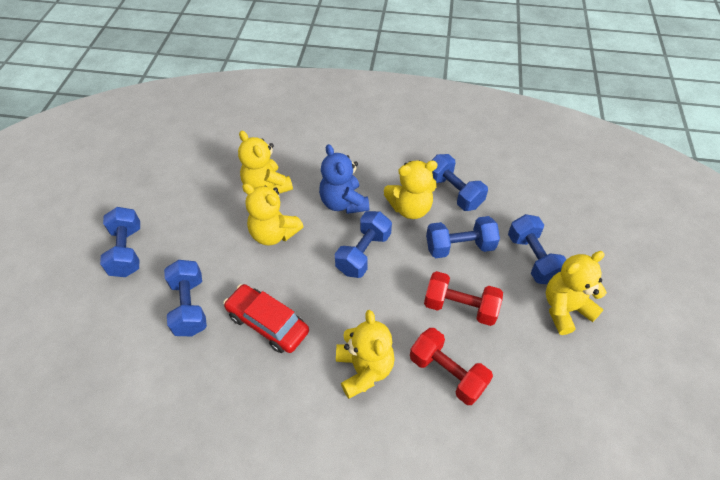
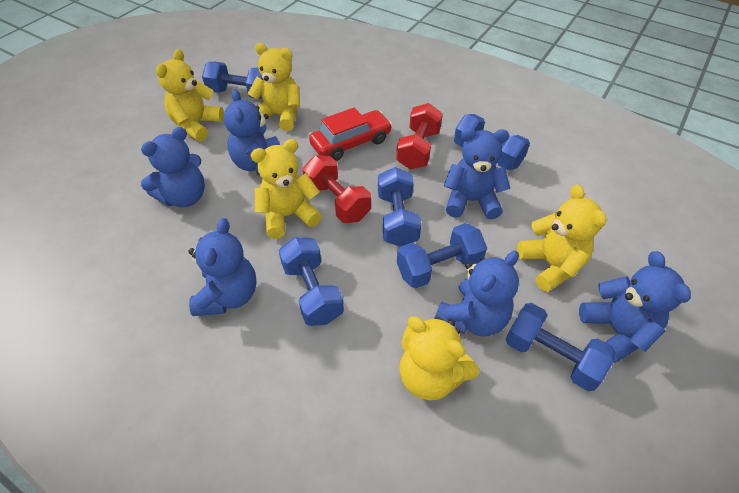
blue teddy bear: 1 -> 6

